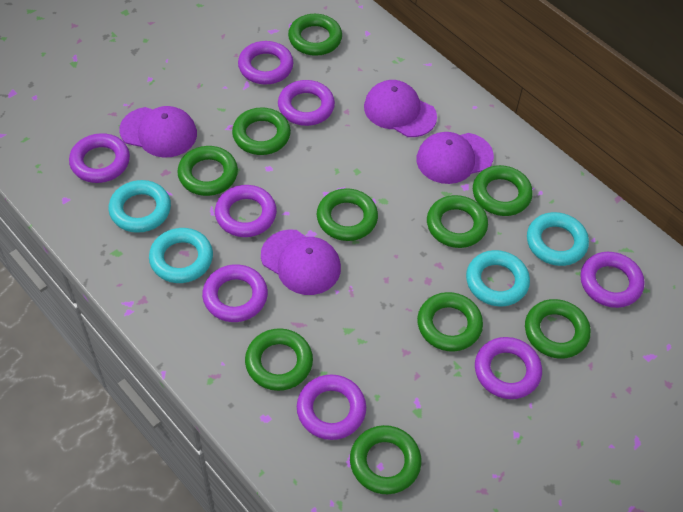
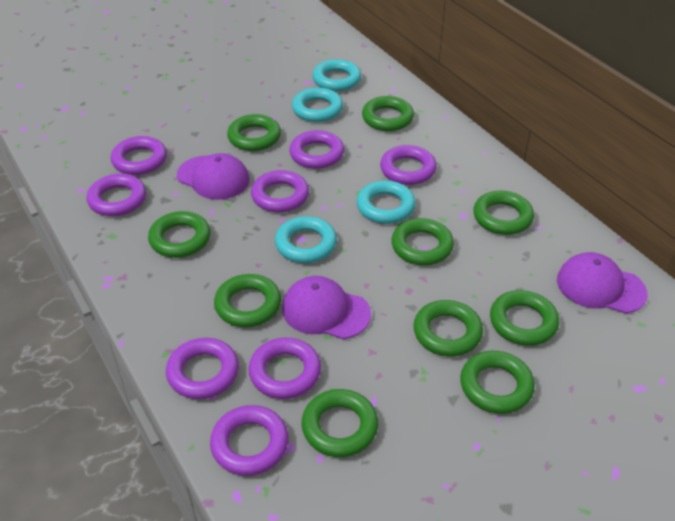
purple cap: 4 -> 3

